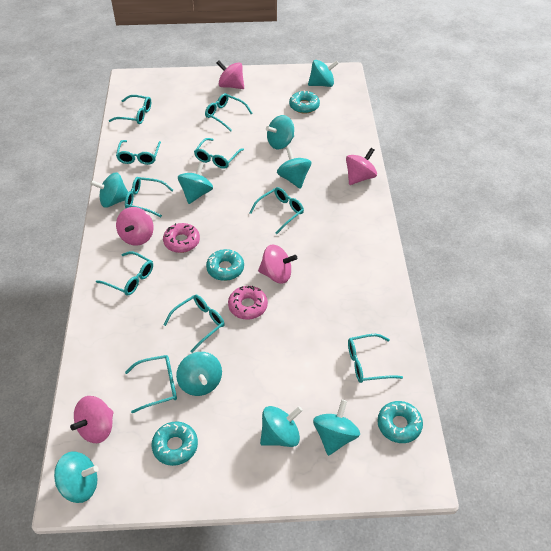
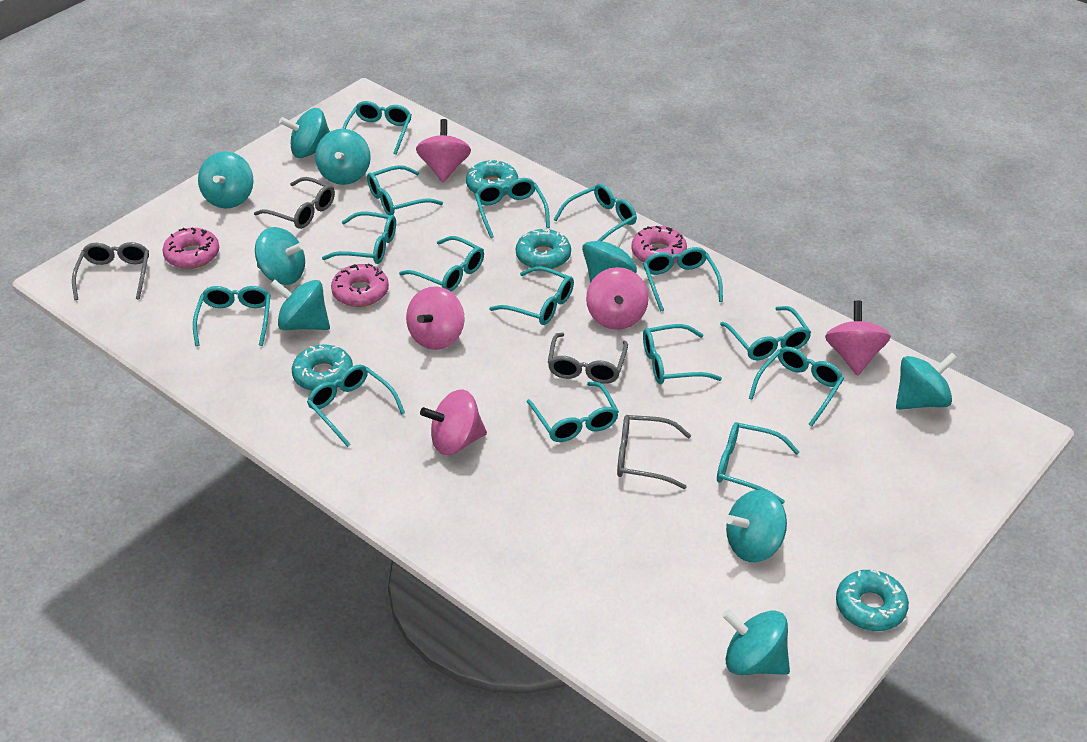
grey glasses: 0 -> 4
pink donut: 2 -> 3
turquoise glasses: 10 -> 15

